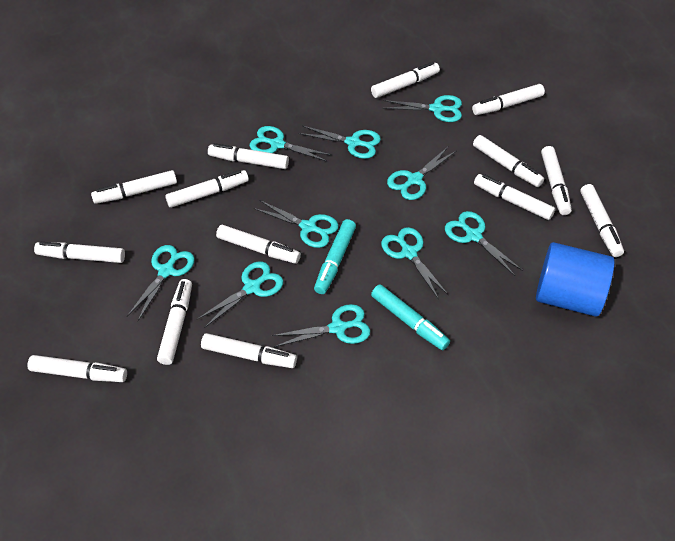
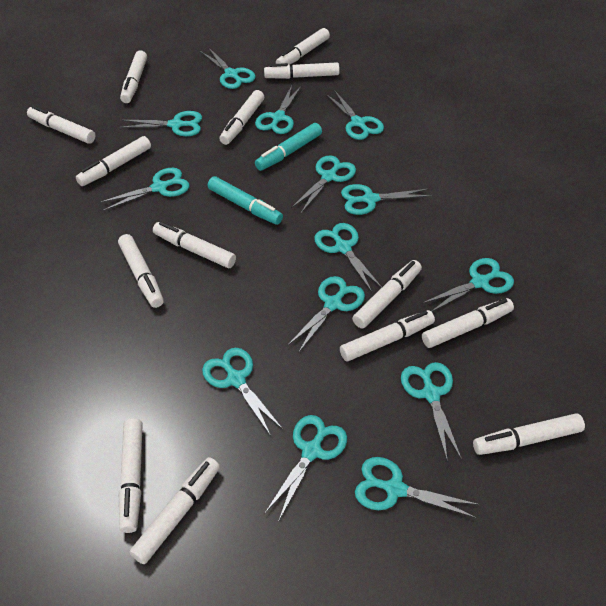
blue cylinder: 1 -> 0
turquoise scissors: 10 -> 14

